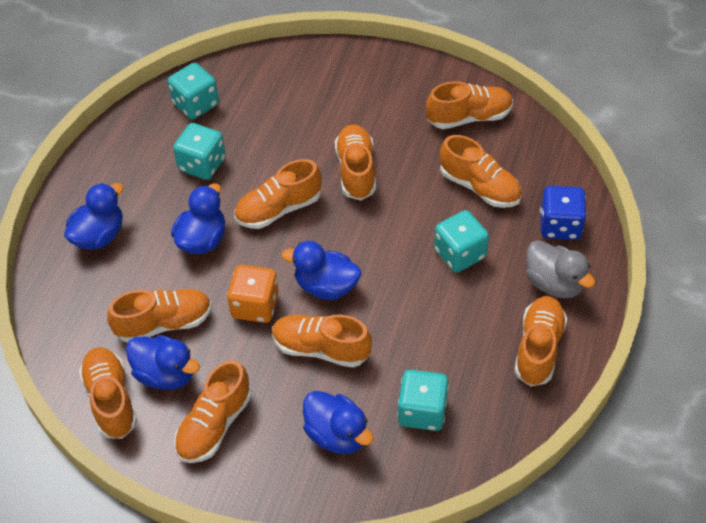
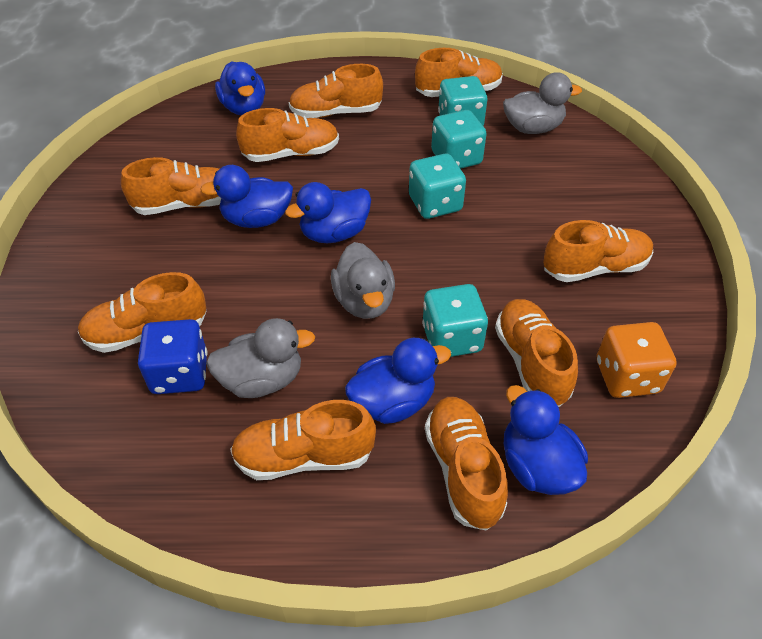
grey duck: 1 -> 3

